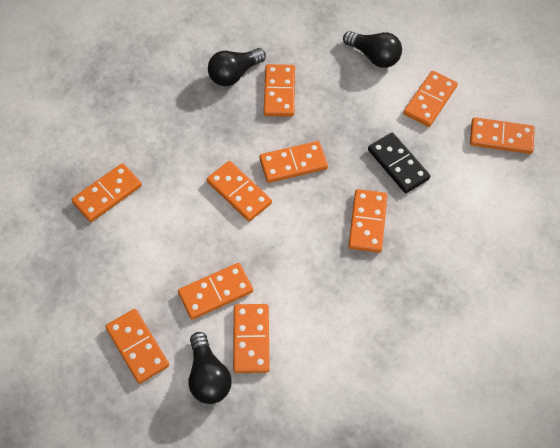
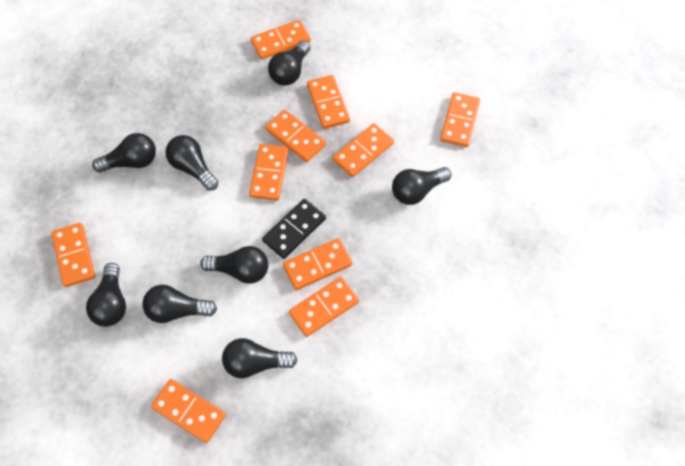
black light bulb: 3 -> 8

